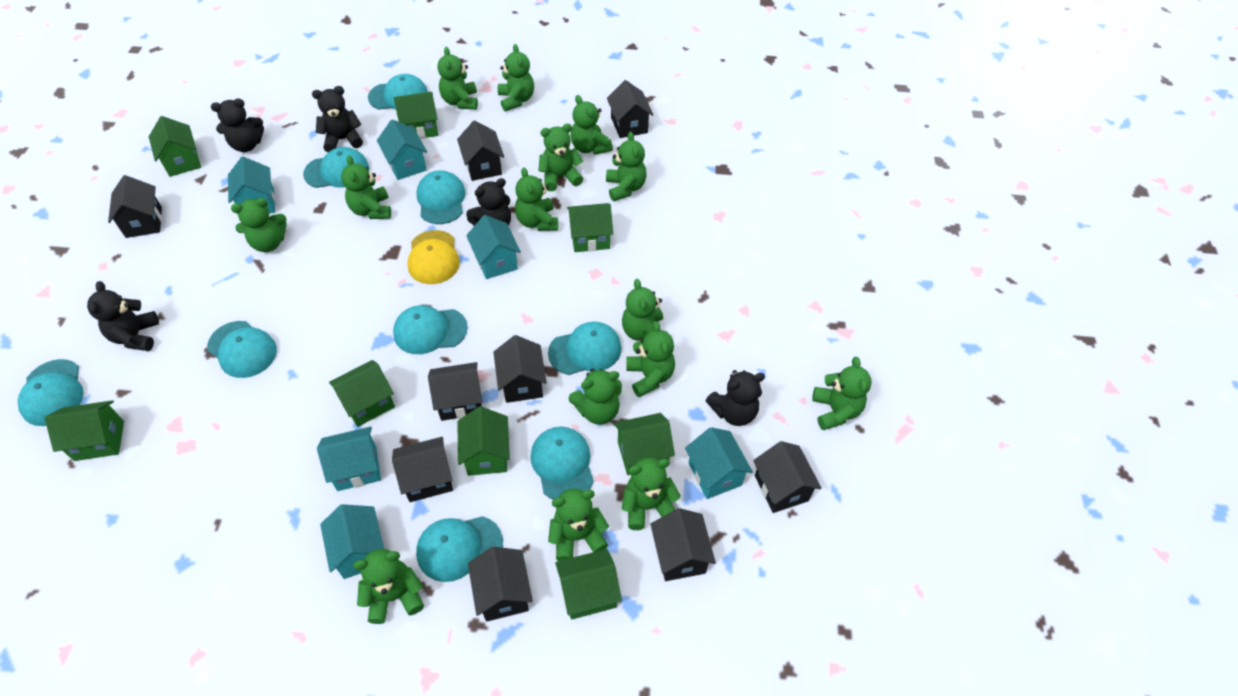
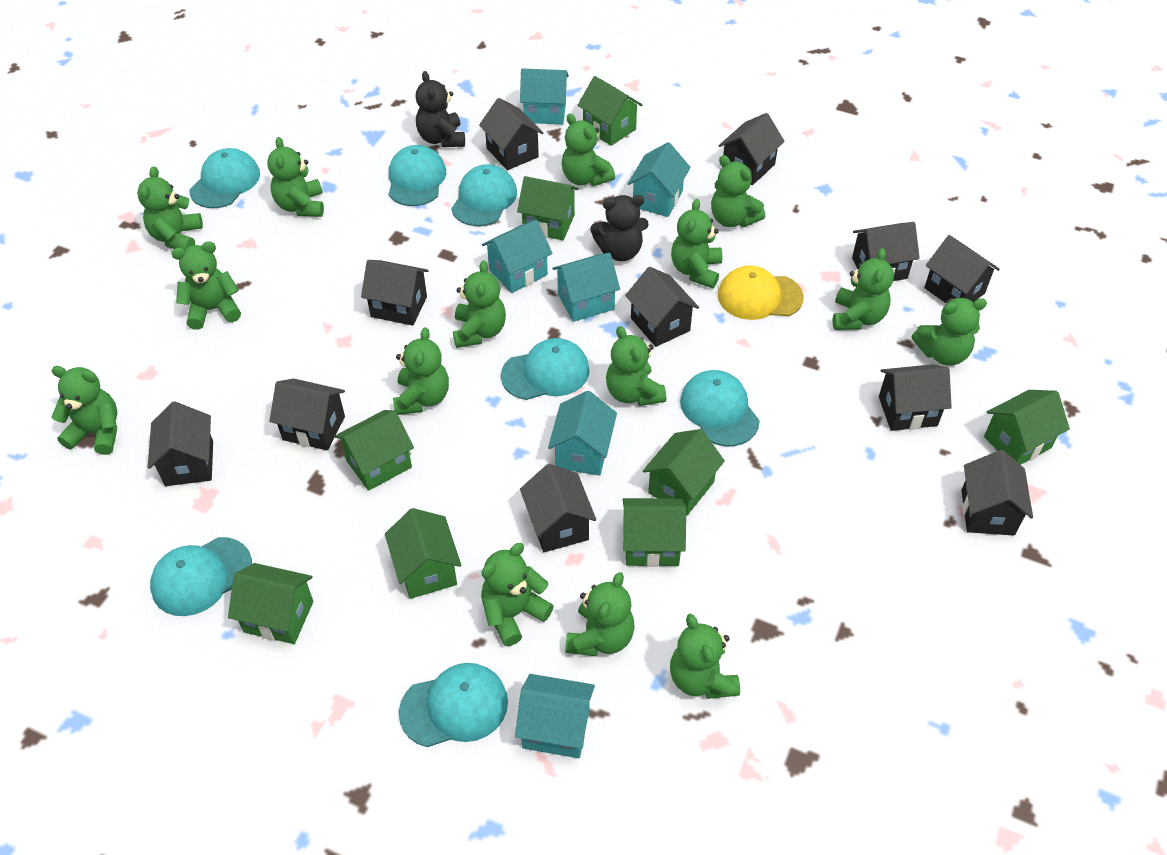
black house: 9 -> 11
black teddy bear: 5 -> 2
turquoise cap: 9 -> 7

